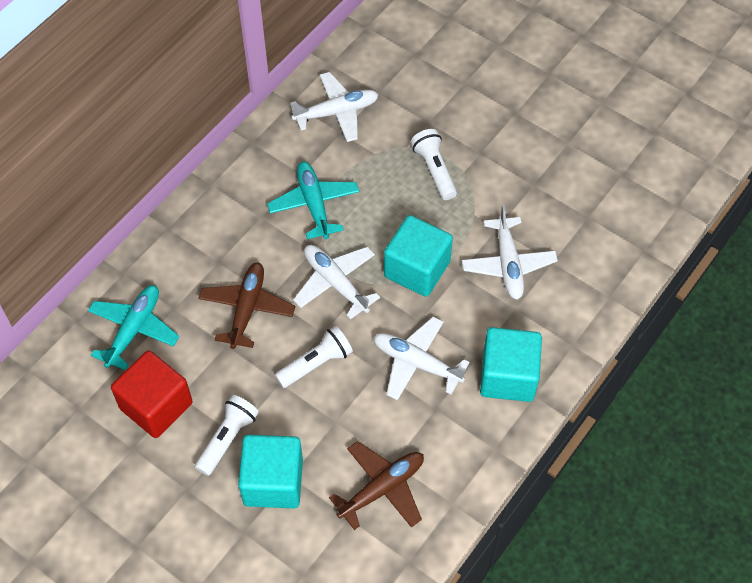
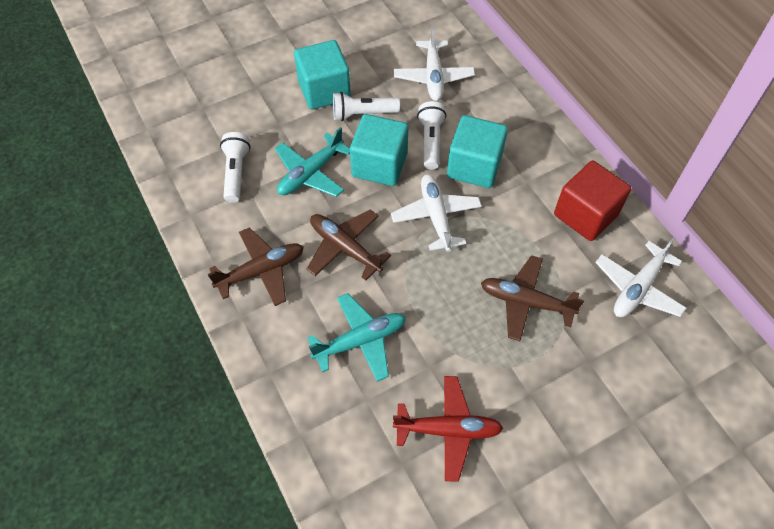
brown plane: 2 -> 3
red plane: 0 -> 1
white plane: 4 -> 3

